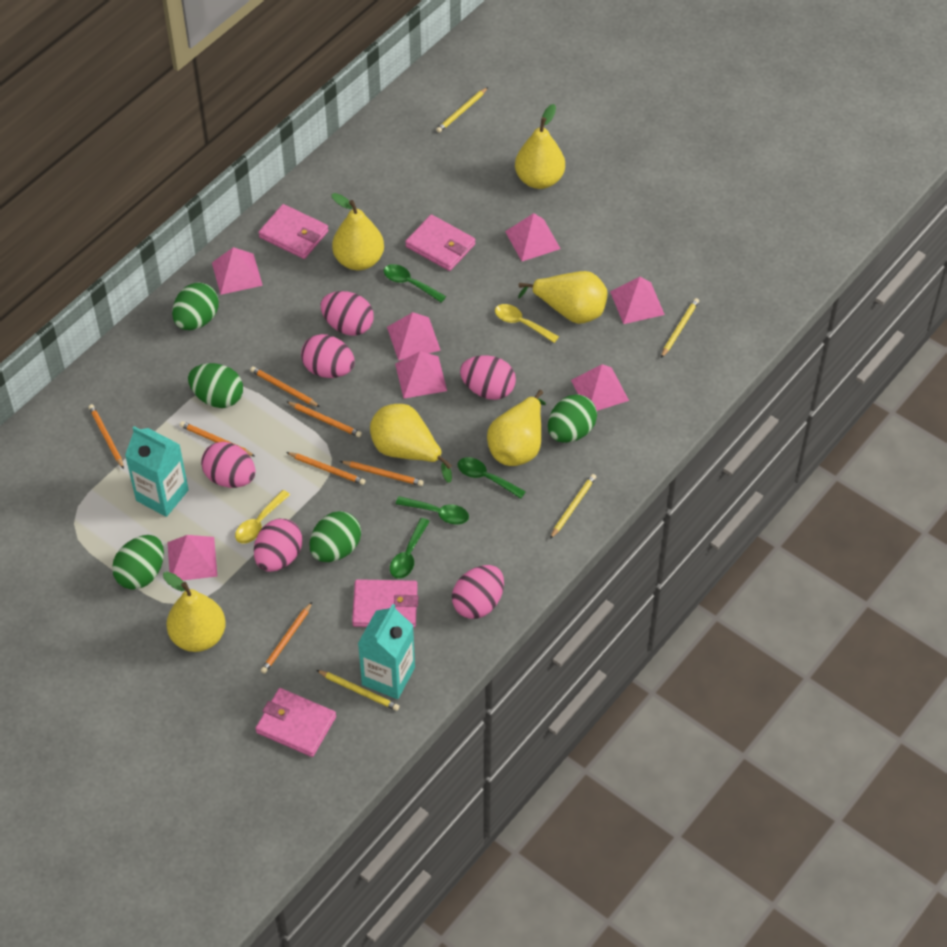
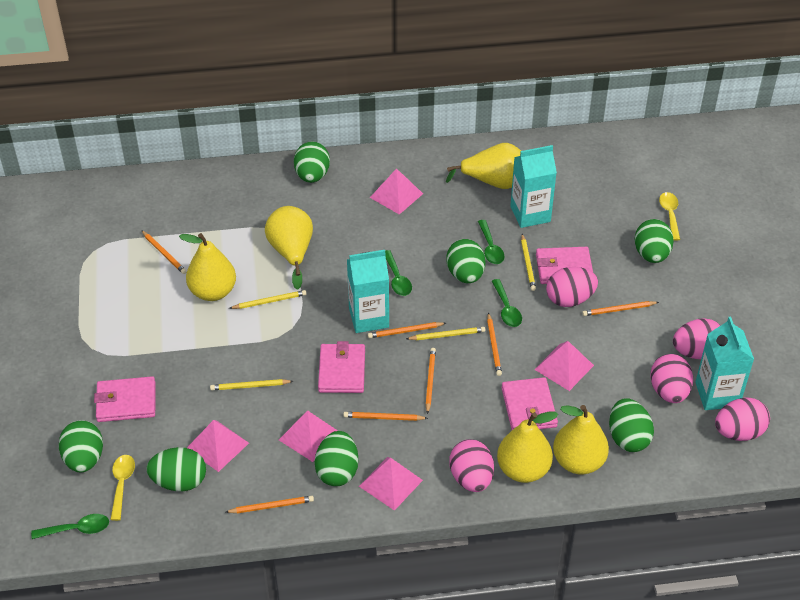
green egg: 5 -> 7
pink egg: 6 -> 5
pink pyramid: 7 -> 5
turquoise carton: 2 -> 3
yellow pear: 6 -> 5

